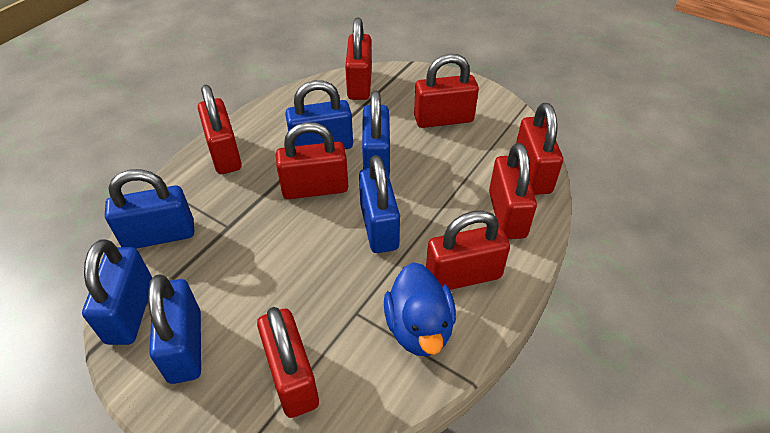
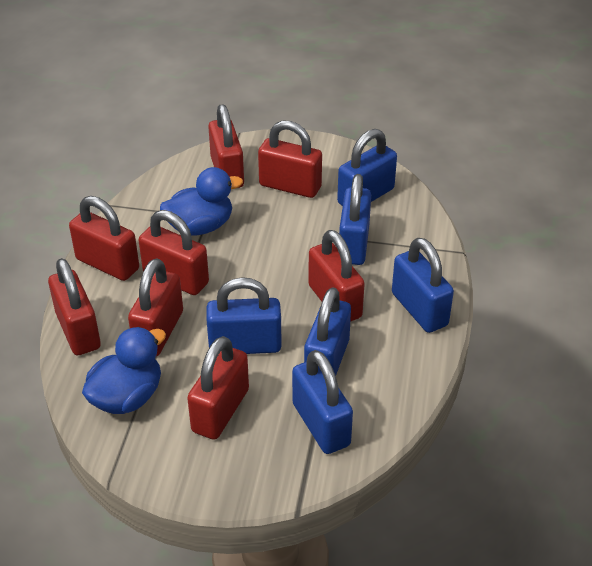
blue duck: 1 -> 2

